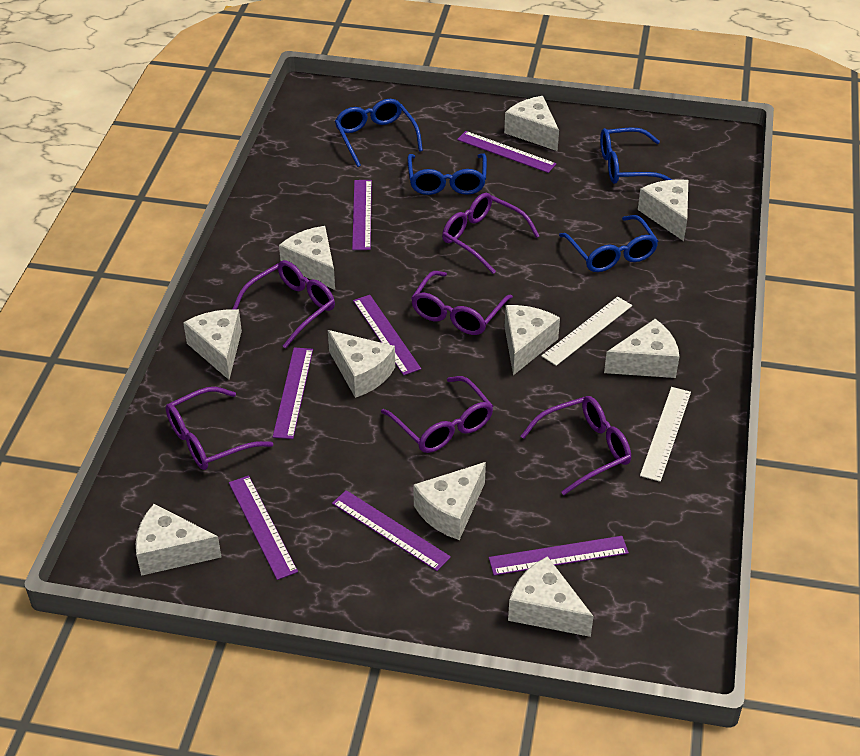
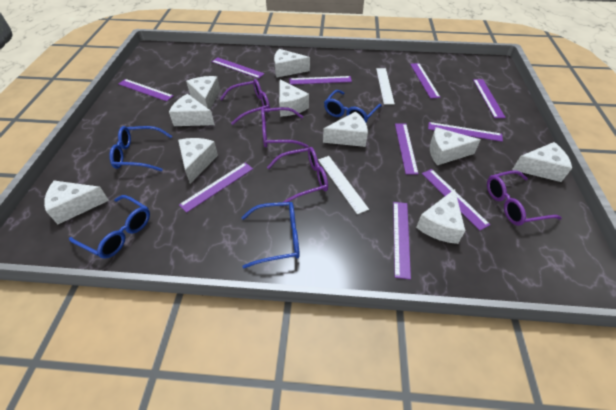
purple glasses: 6 -> 4
purple ruler: 7 -> 10

